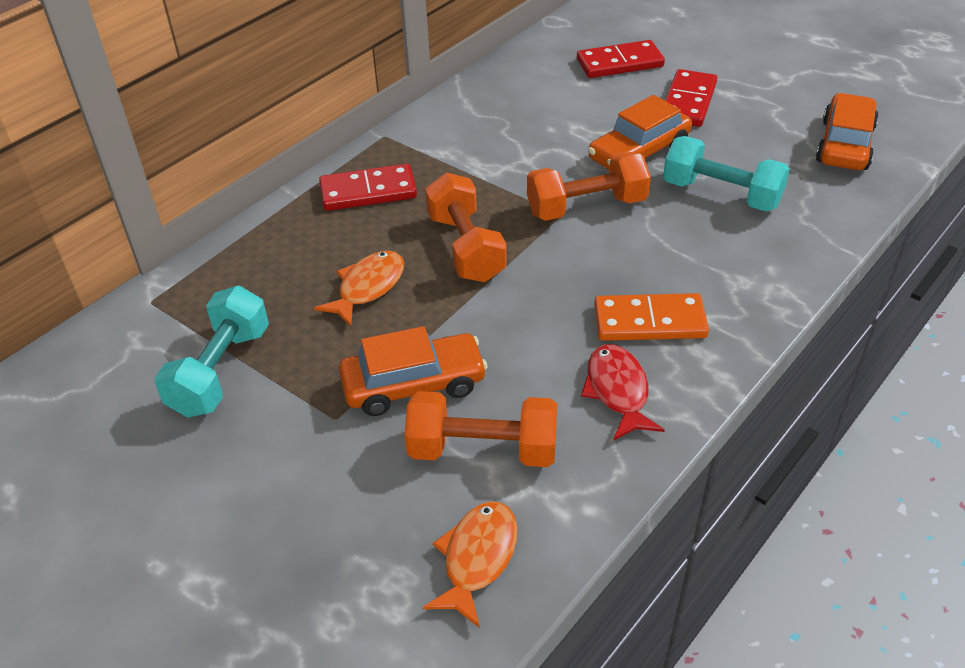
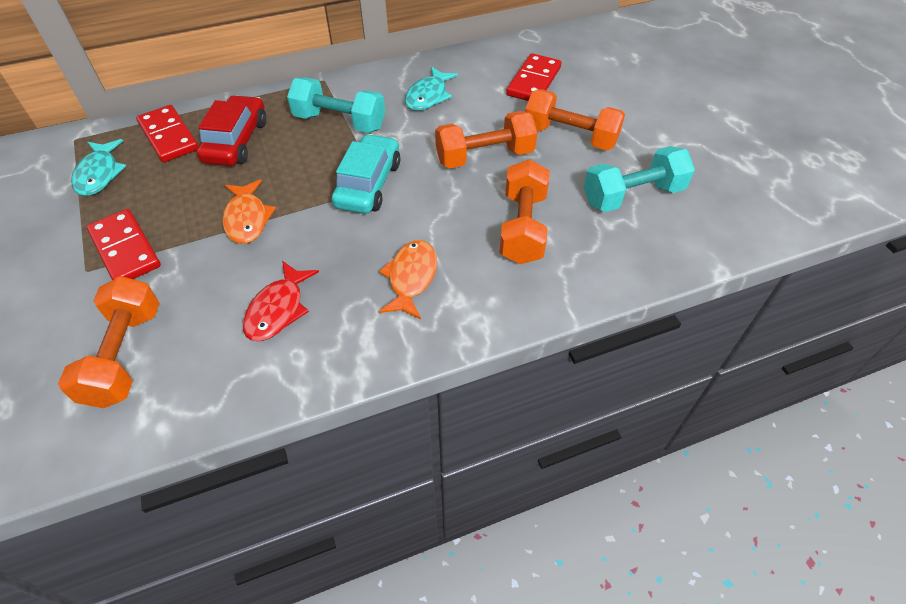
orange car: 3 -> 0
orange domino: 1 -> 0
orange dumbbell: 3 -> 4
red car: 0 -> 1
turquoise car: 0 -> 1
turquoise fish: 0 -> 2

